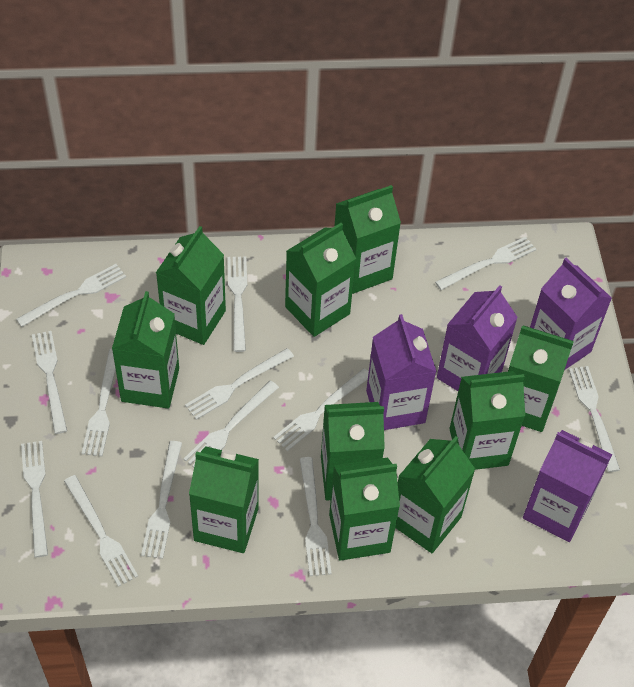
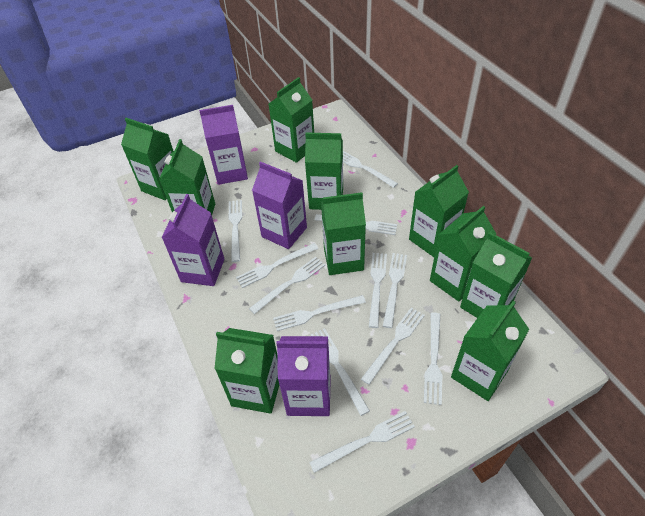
white fork: 13 -> 12

